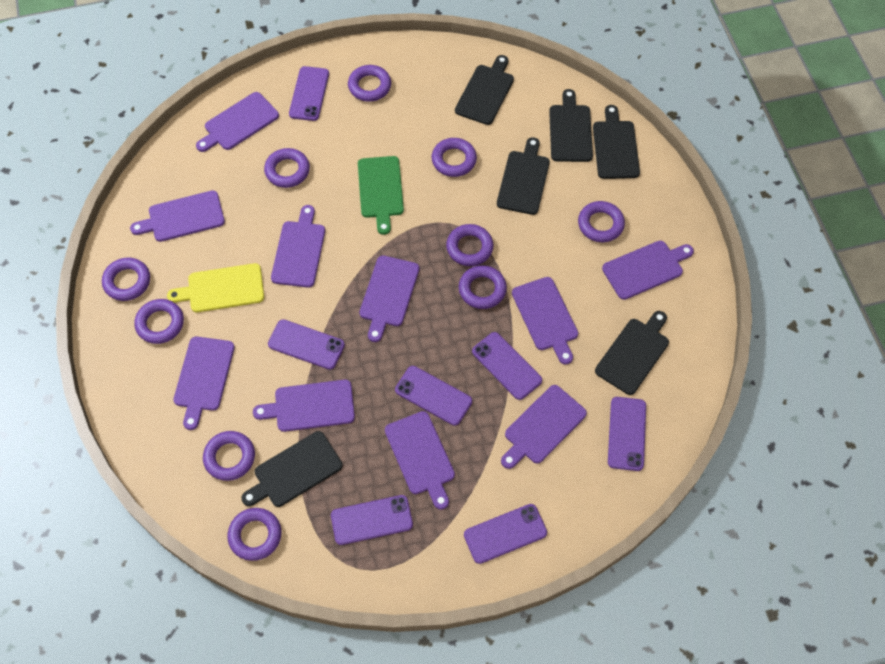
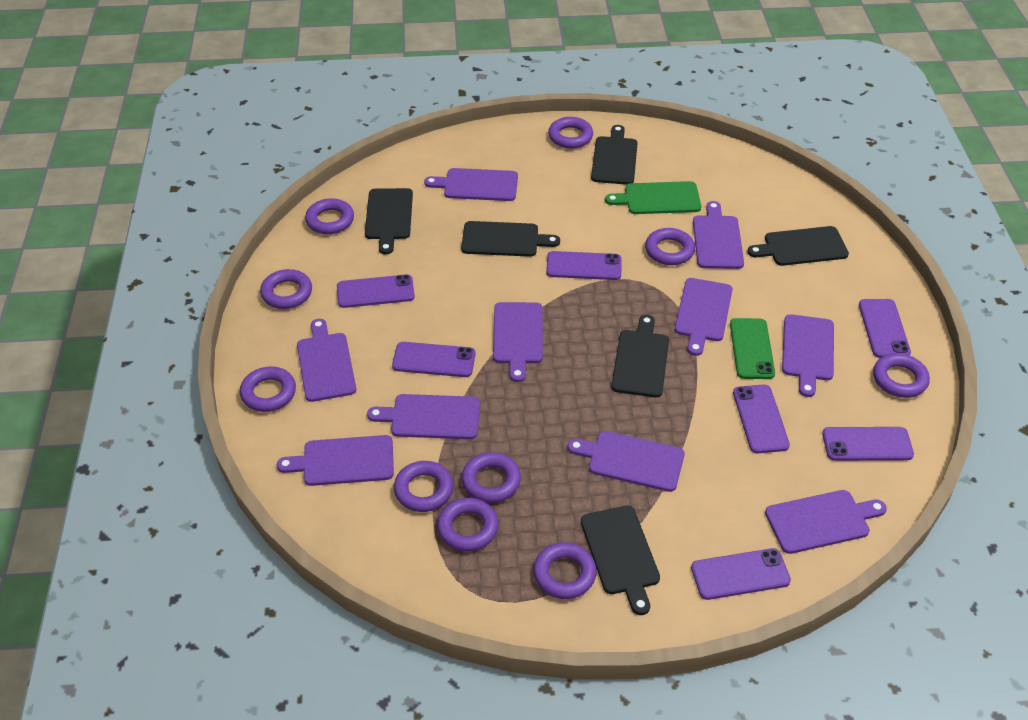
green phone: 0 -> 1
yellow cutting board: 1 -> 0

